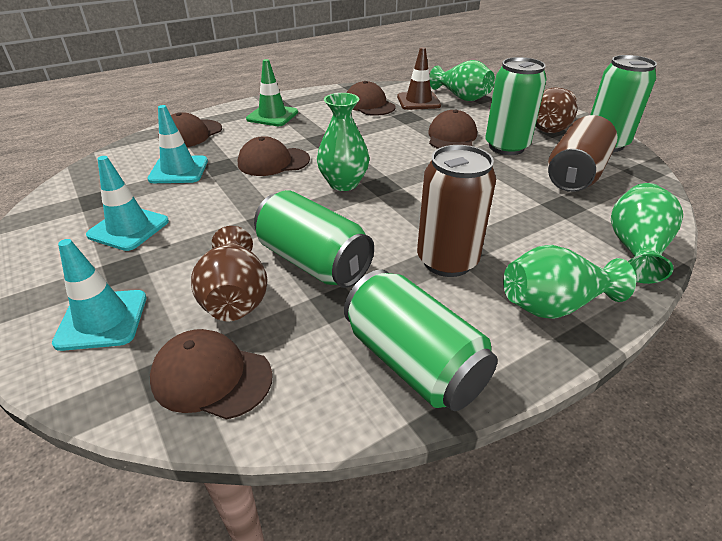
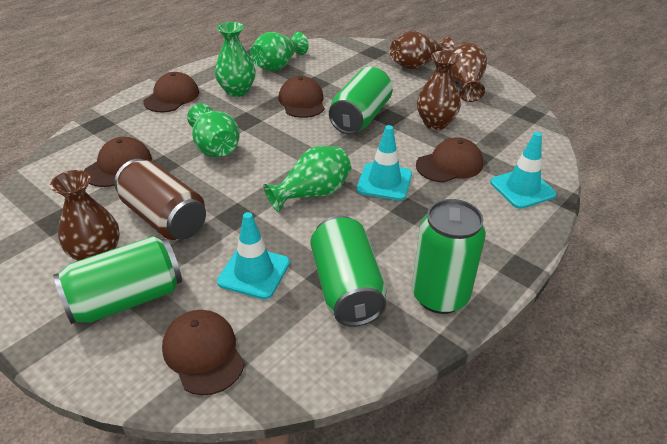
brown can: 2 -> 1
brown traffic cone: 1 -> 0
brown vase: 2 -> 4
green traffic cone: 1 -> 0

